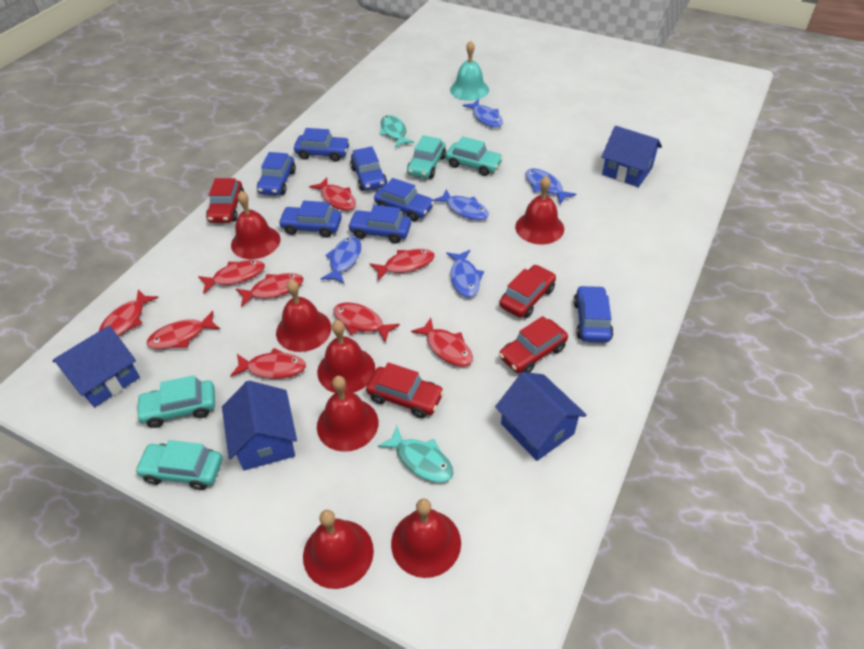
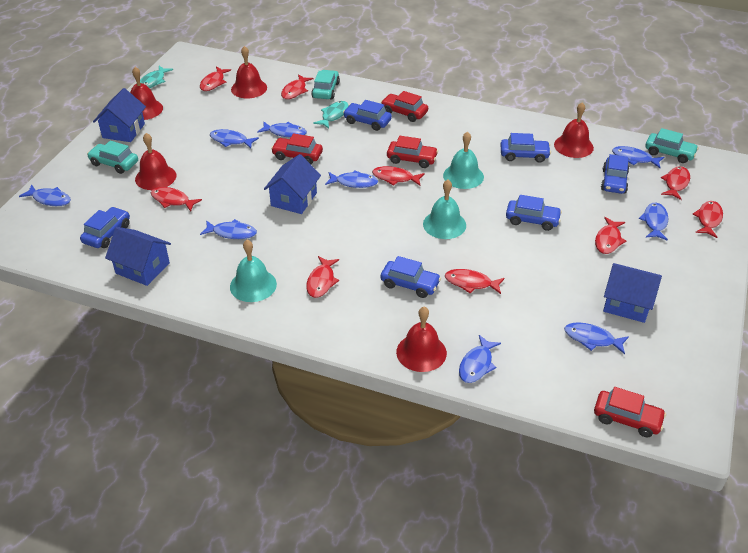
blue car: 7 -> 6
blue fish: 5 -> 9
red bell: 7 -> 5
turquoise bell: 1 -> 3
turquoise car: 4 -> 3

